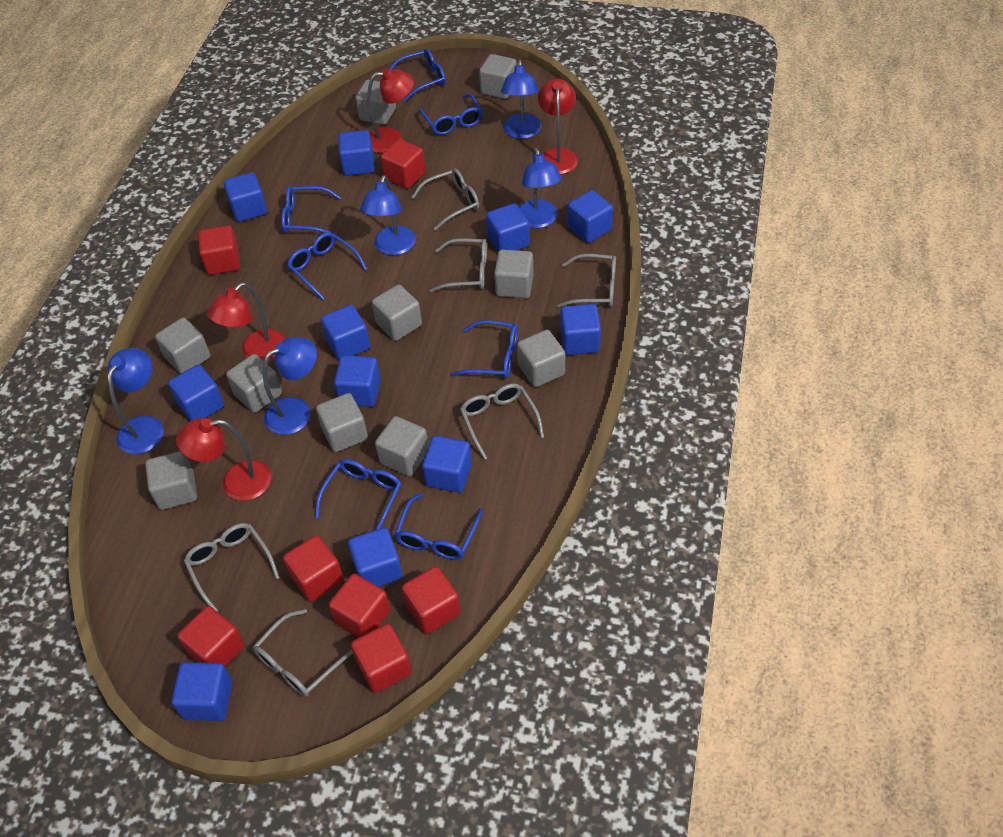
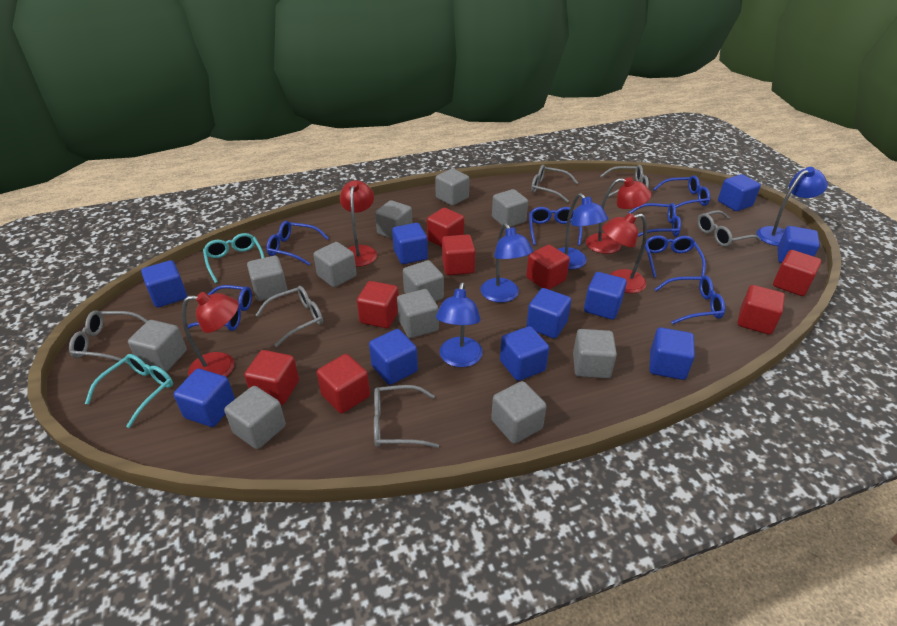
blue cube: 11 -> 10
blue lamp: 5 -> 4
grey cube: 10 -> 11
red cube: 7 -> 8
turquoise glasses: 0 -> 2

